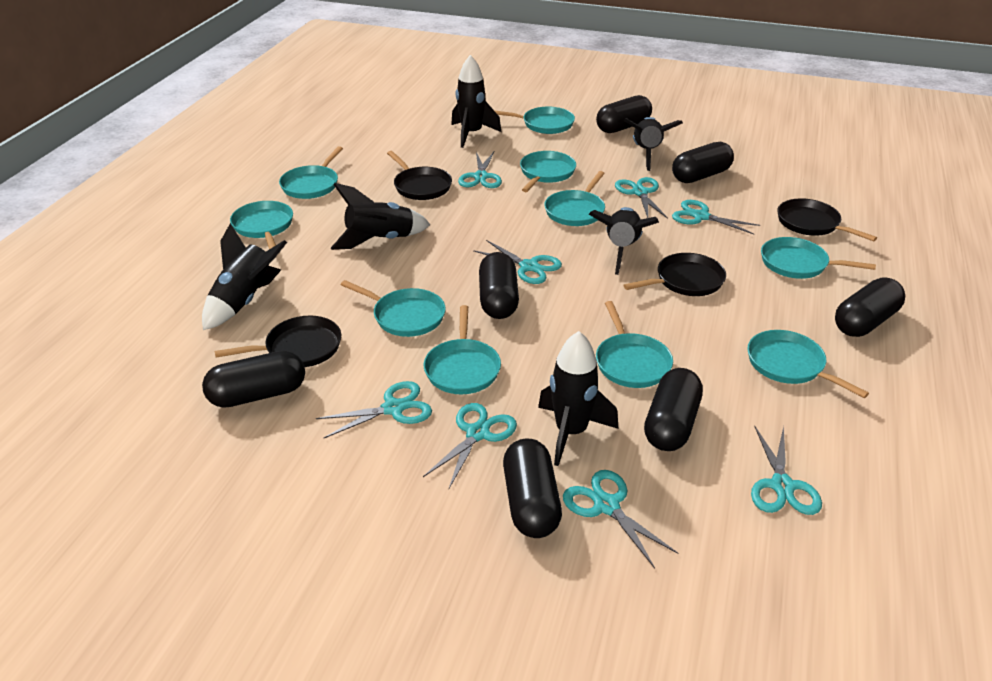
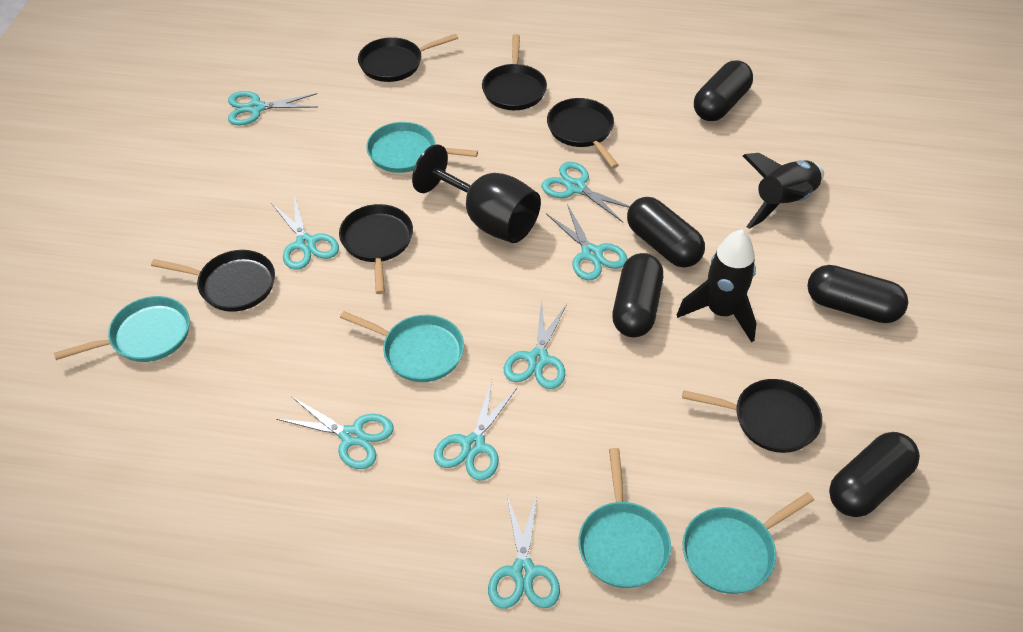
black capsule: 7 -> 5
black goblet: 0 -> 1
black pan: 4 -> 6
black rocket: 6 -> 2
turquoise pan: 10 -> 5

